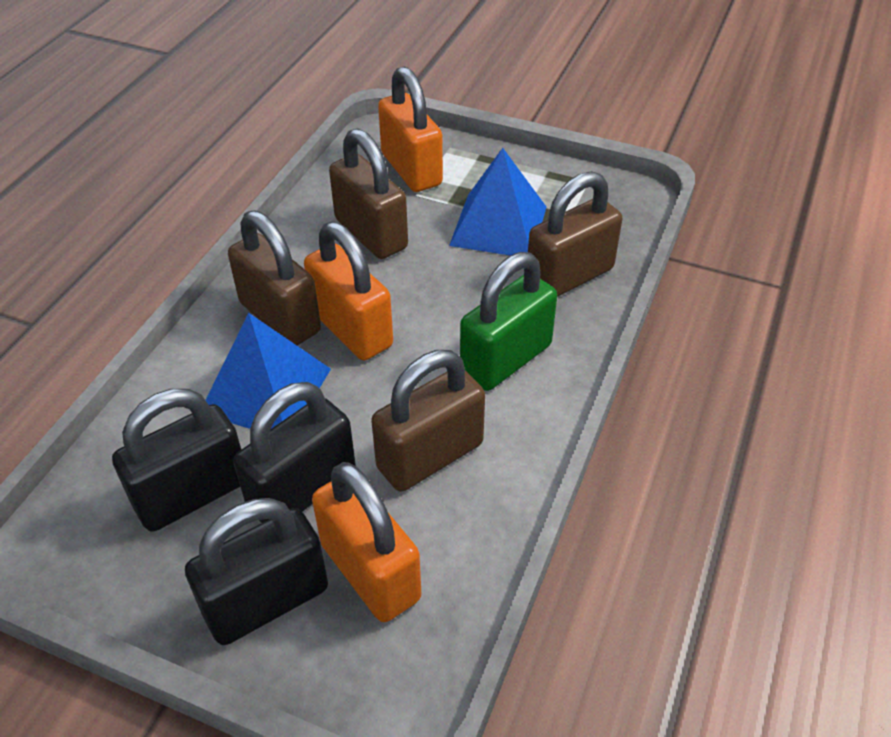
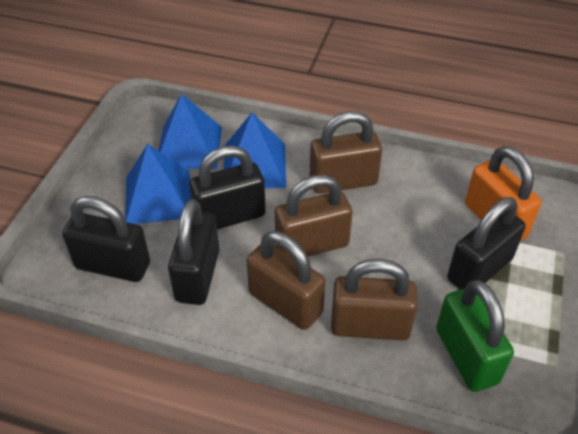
black padlock: 3 -> 4
blue pyramid: 2 -> 3
orange padlock: 3 -> 1

